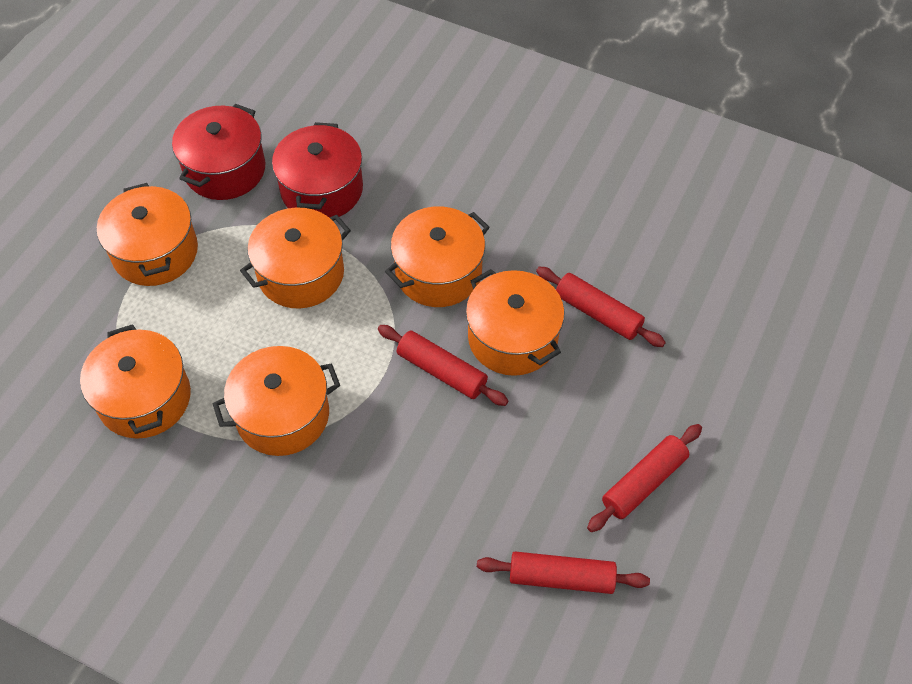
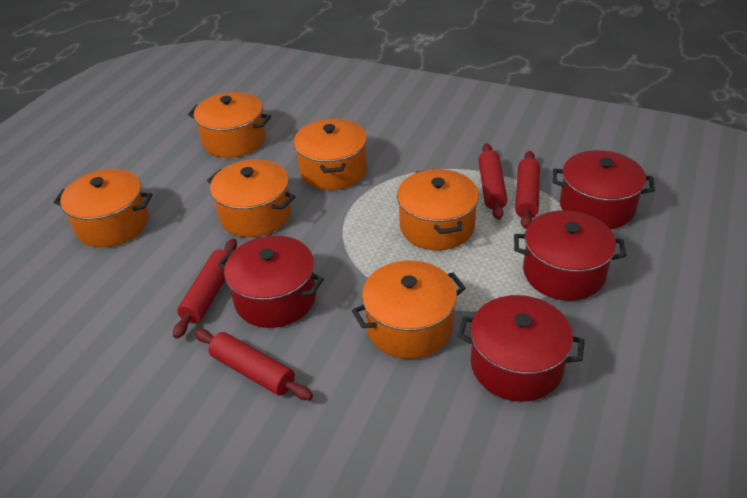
red pot: 2 -> 4

